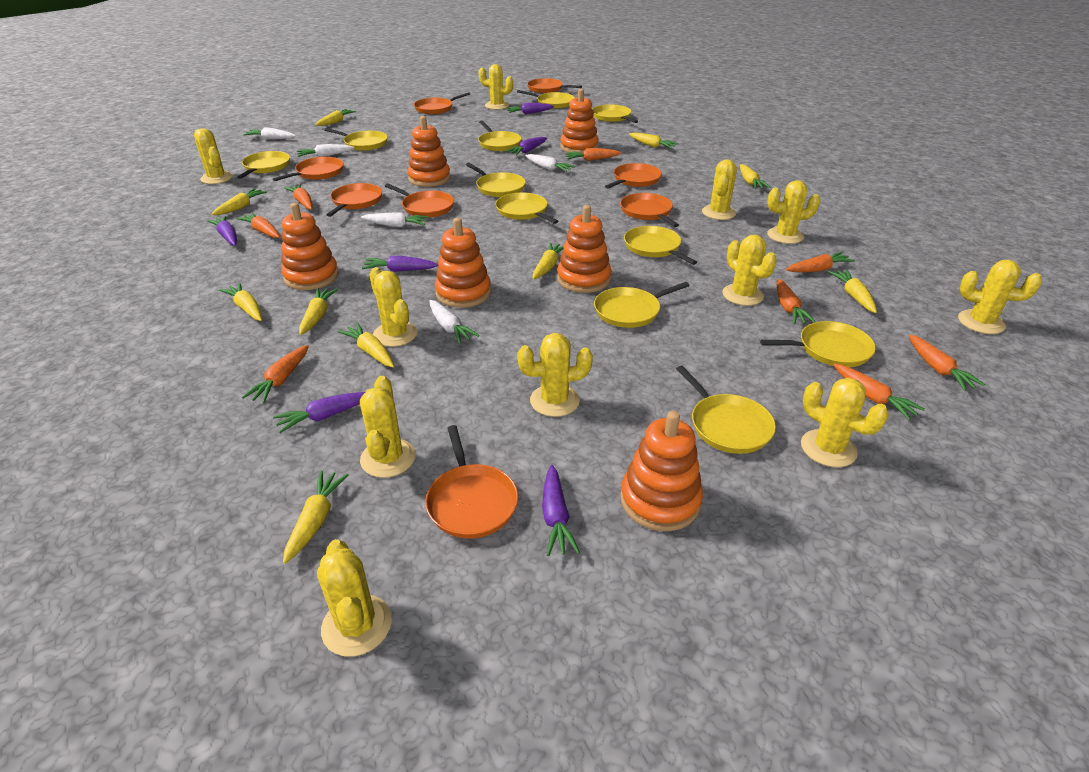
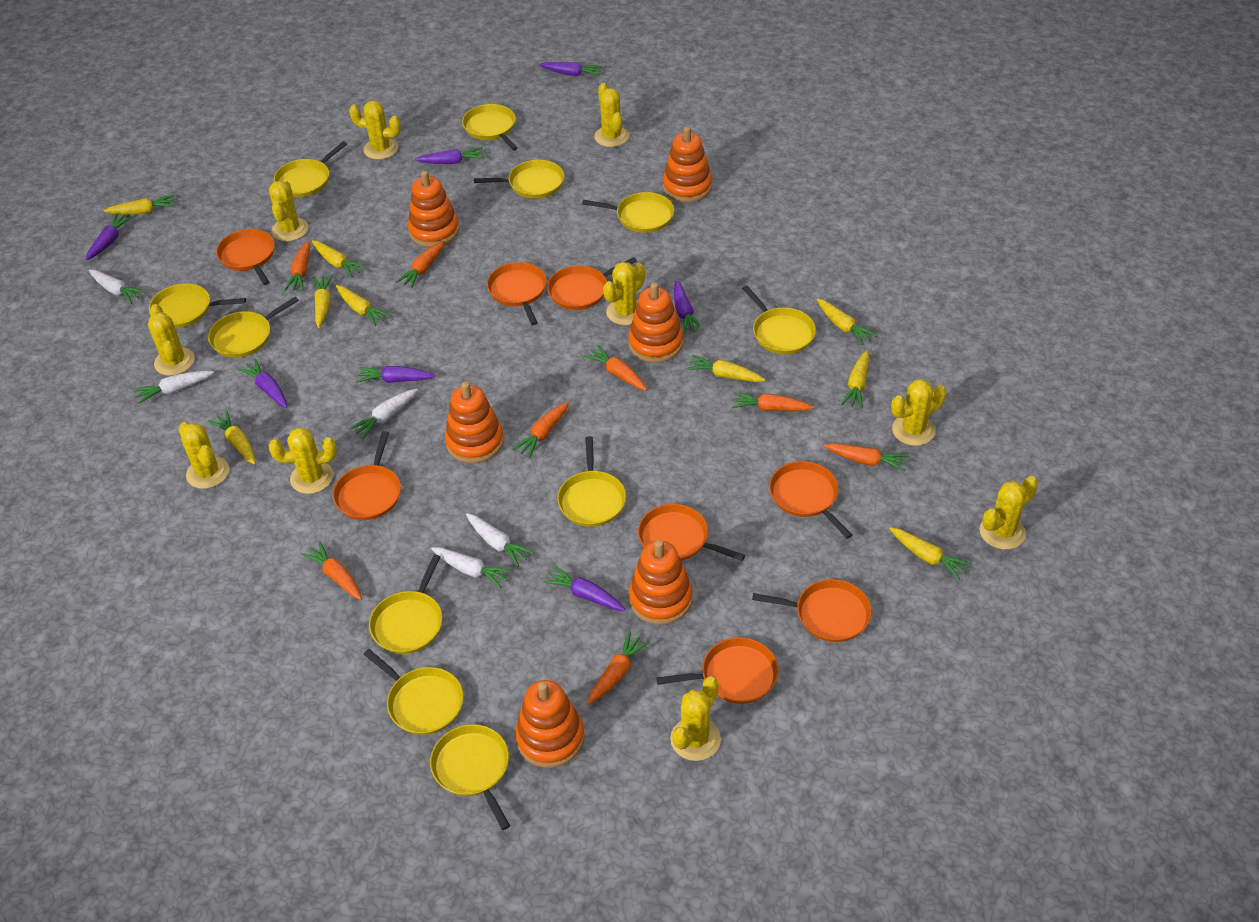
purple carrot: 6 -> 7
yellow cactus: 11 -> 10
yellow carrot: 10 -> 9

